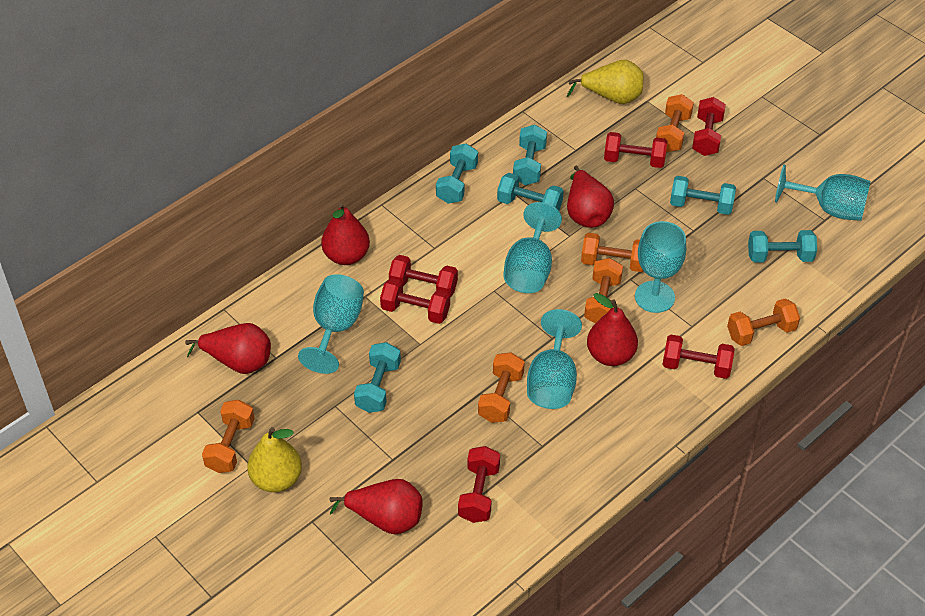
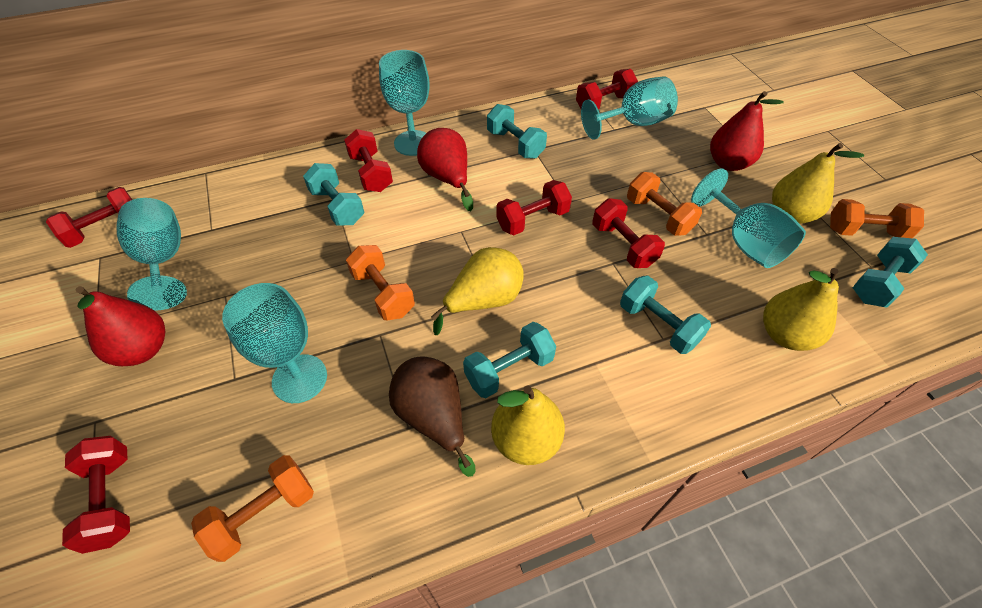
brown pear: 0 -> 1
orange dumbbell: 6 -> 4
red pear: 5 -> 3
turquoise dumbbell: 6 -> 5
yellow pear: 2 -> 4

